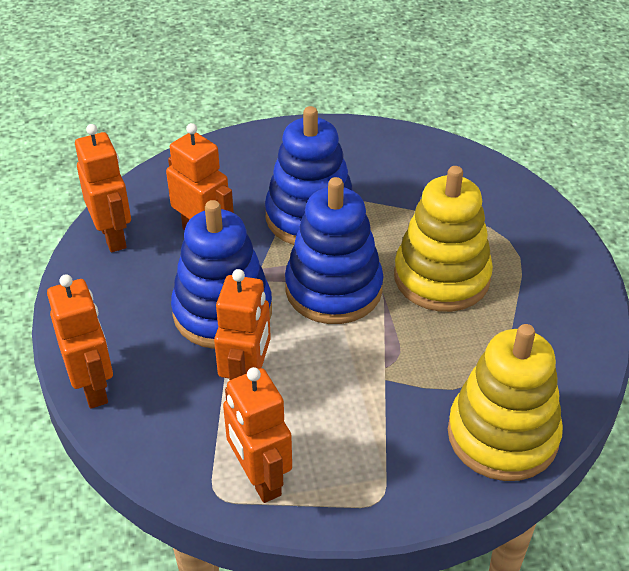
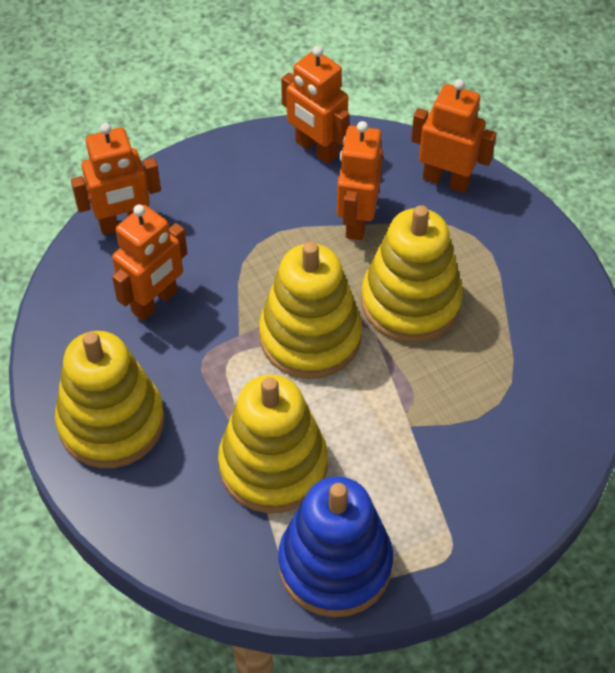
blue stacking toy: 3 -> 1
yellow stacking toy: 2 -> 4

